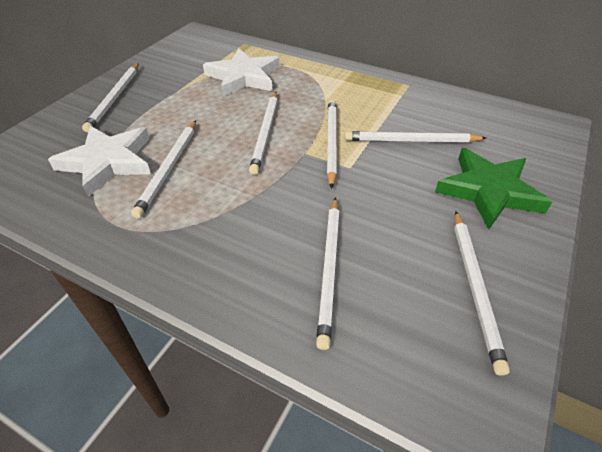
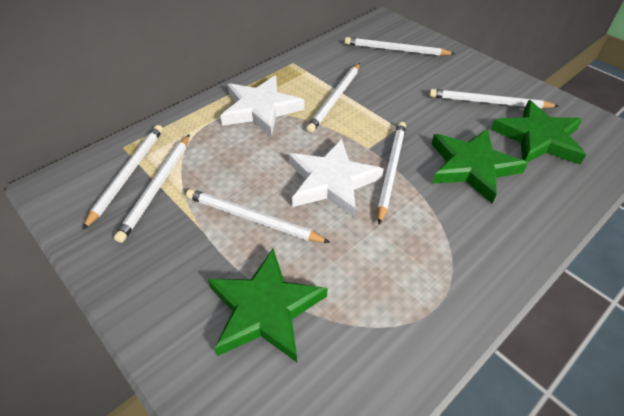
green star: 1 -> 3

